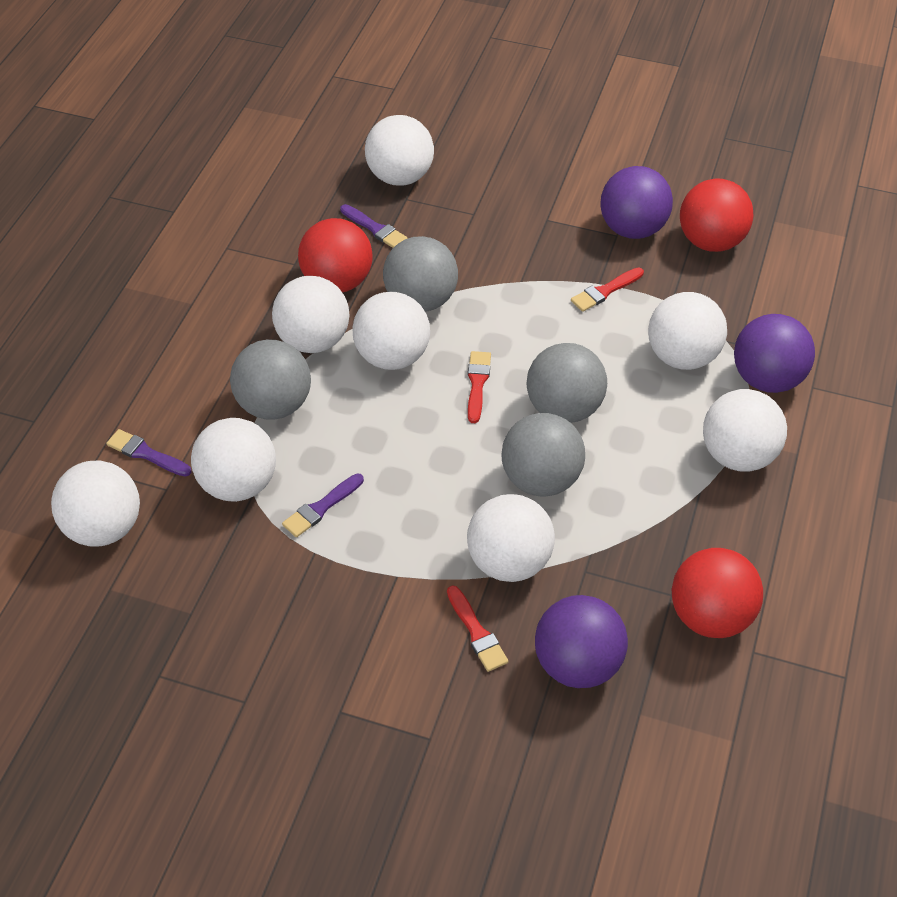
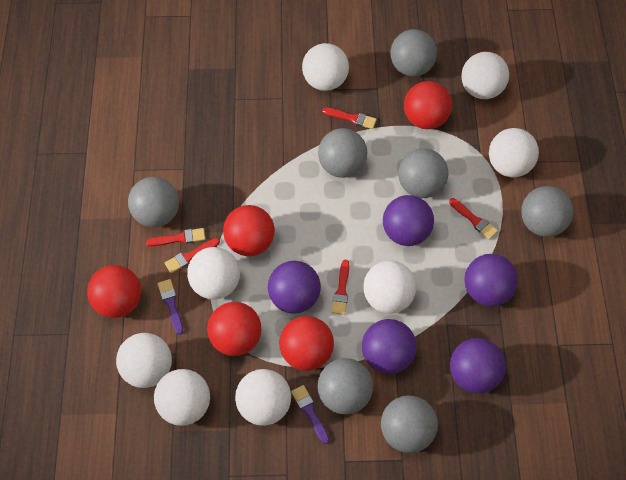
grey ball: 4 -> 7
purple ball: 3 -> 5
purple brush: 3 -> 2
red ball: 3 -> 5
red brush: 3 -> 5

